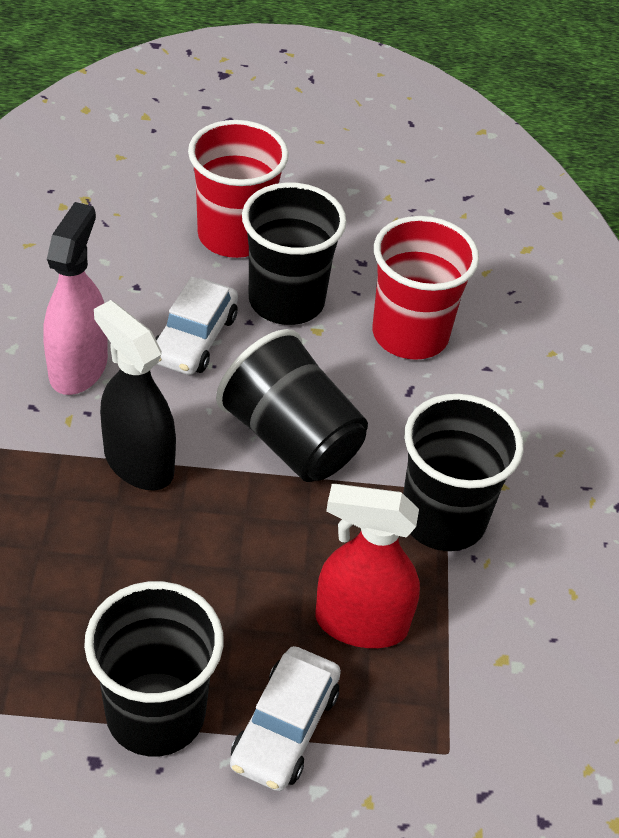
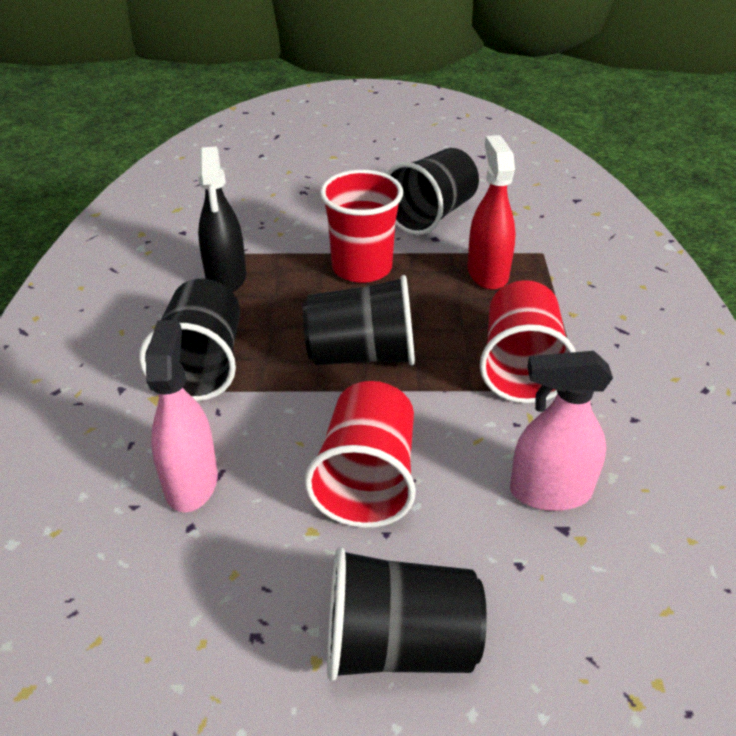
pink spray bottle: 1 -> 2
red cup: 2 -> 3
white car: 2 -> 0

